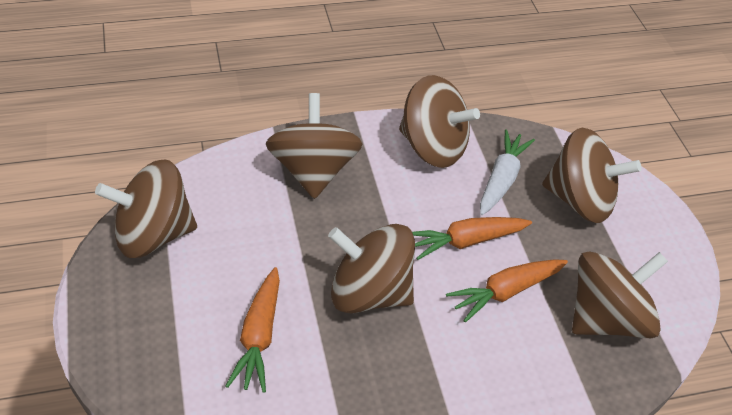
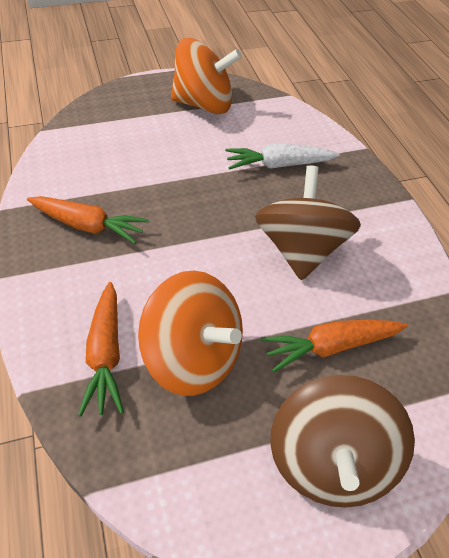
brown spinning top: 6 -> 2
orange spinning top: 0 -> 2

